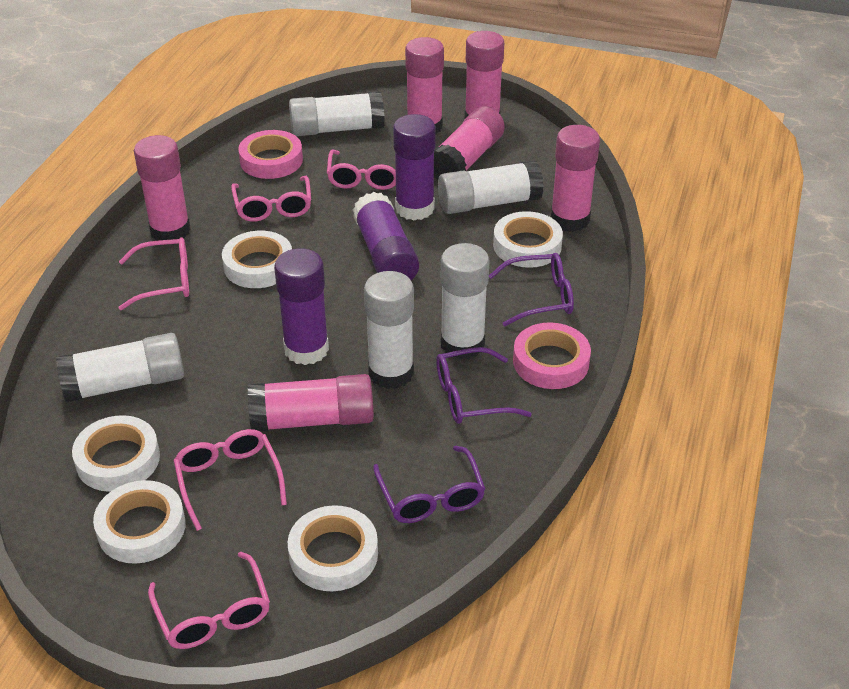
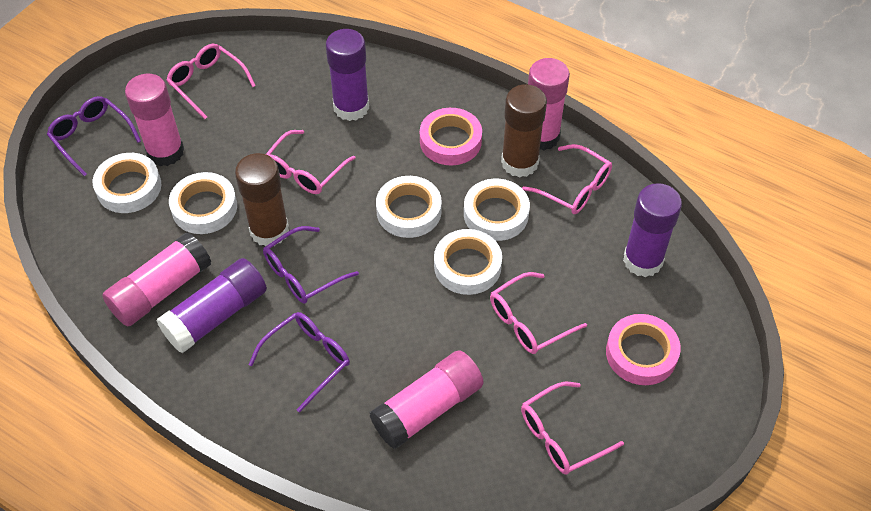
brown glue stick: 0 -> 2
pink glue stick: 6 -> 4
white glue stick: 5 -> 0

